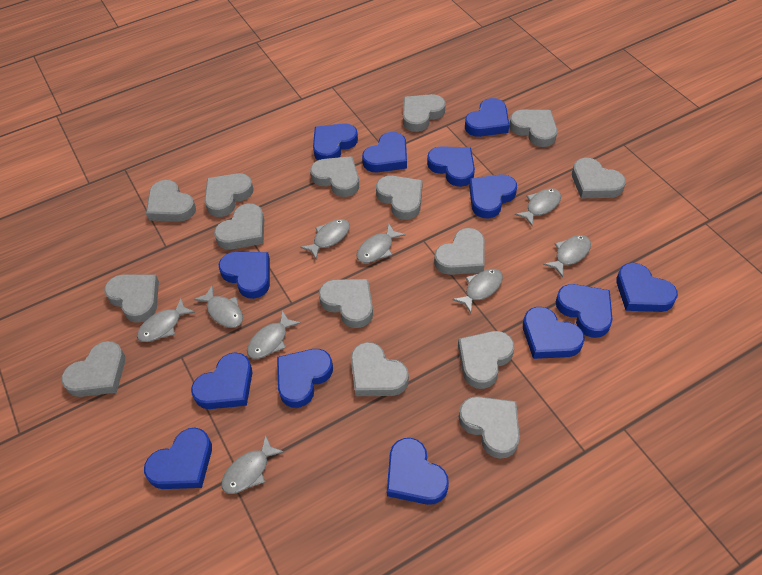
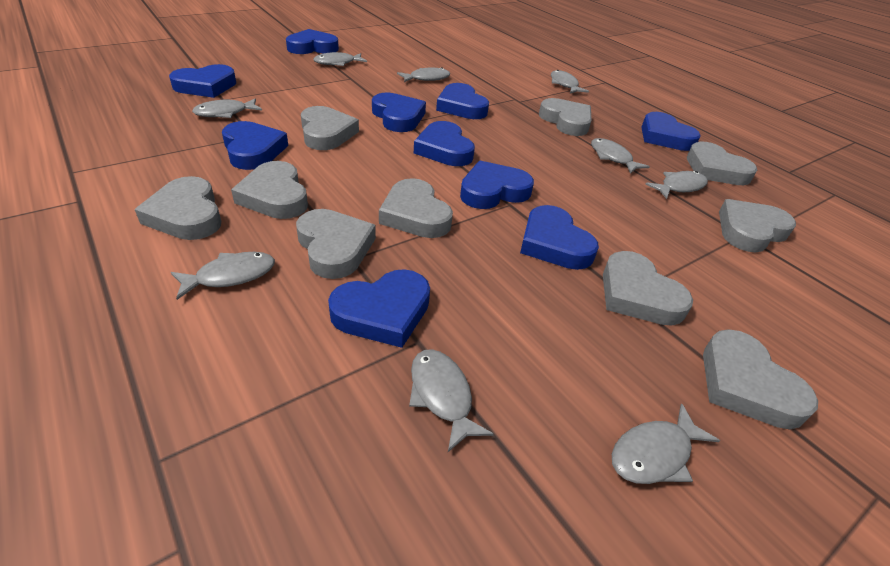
blue heart: 13 -> 10
grey heart: 15 -> 10

